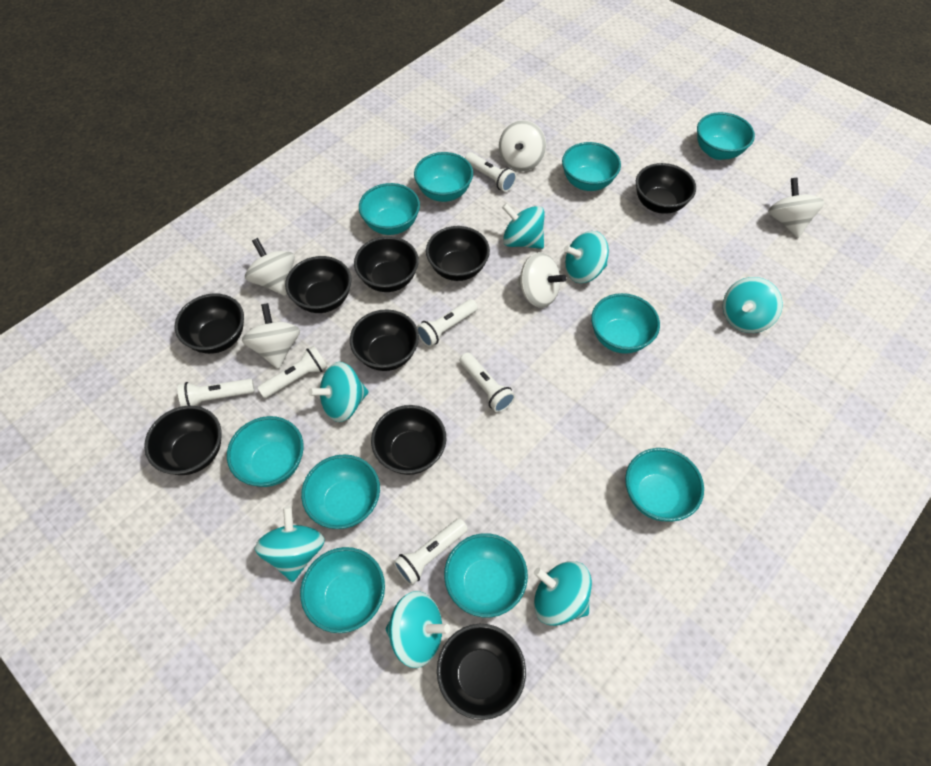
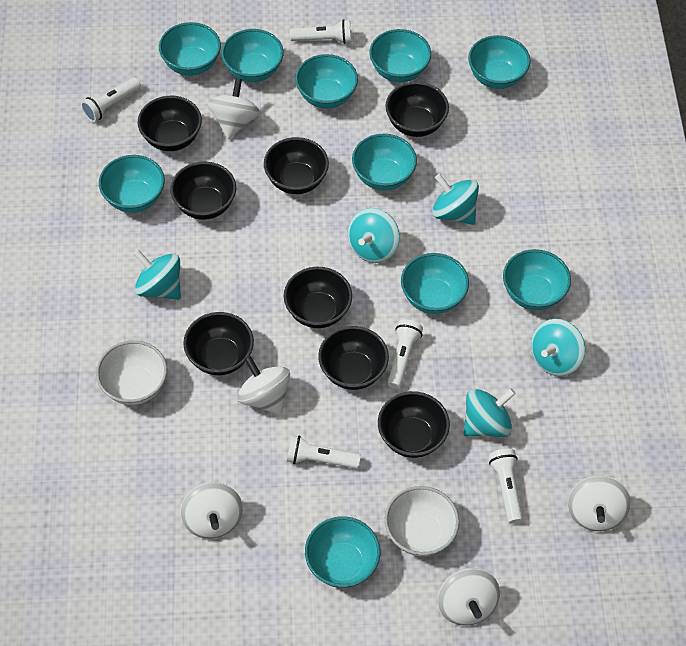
black bowl: 9 -> 8
turquoise spinning top: 7 -> 5
white bowl: 0 -> 2
white flashlight: 6 -> 5

